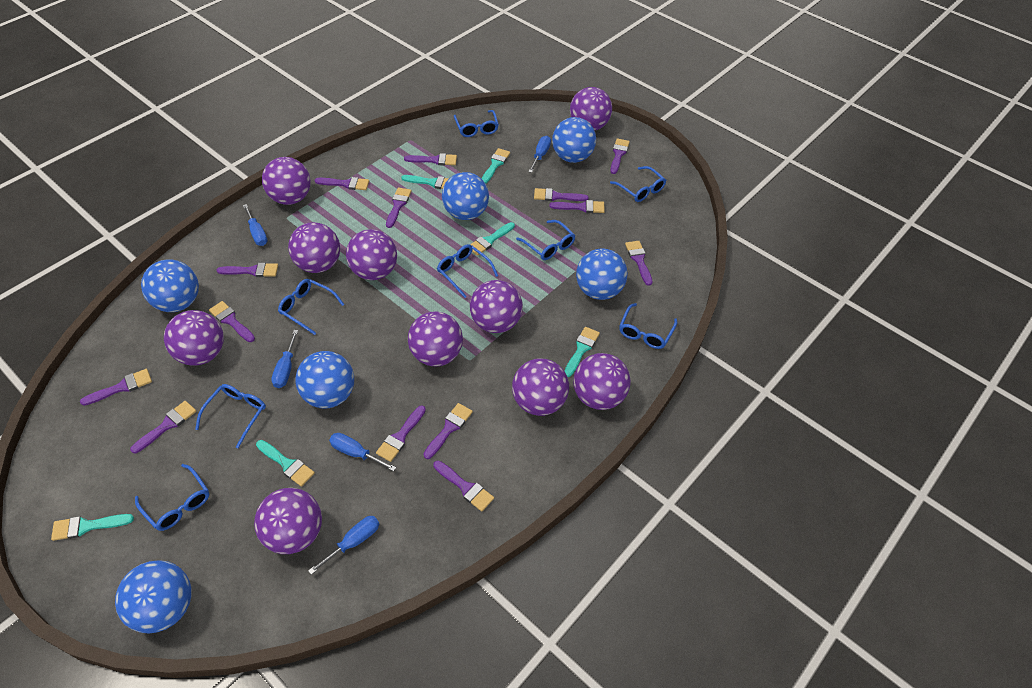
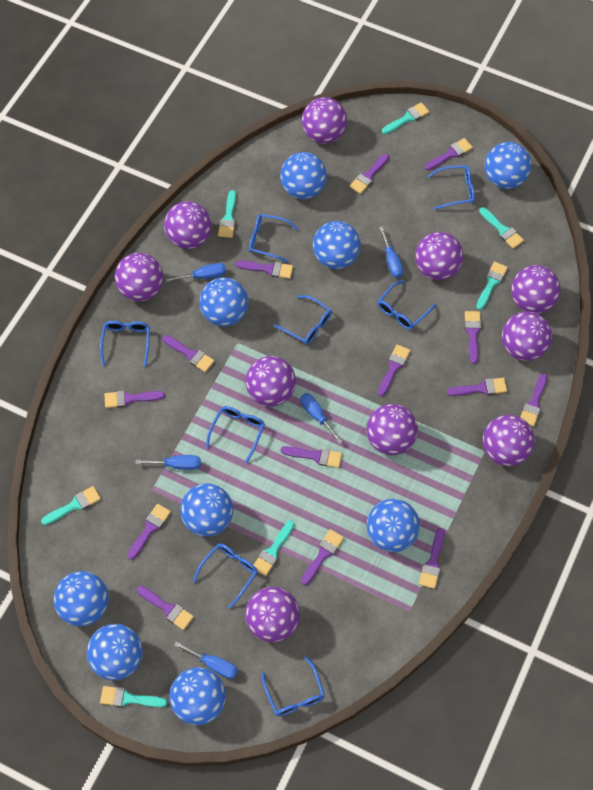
blue ball: 6 -> 9
turquoise brush: 6 -> 7

